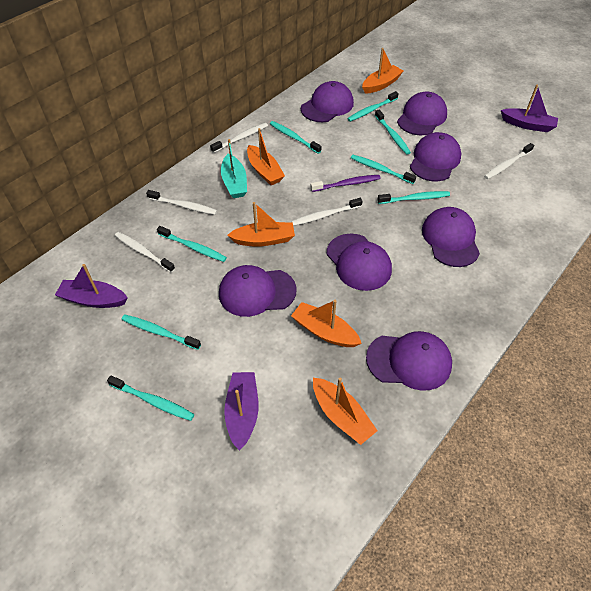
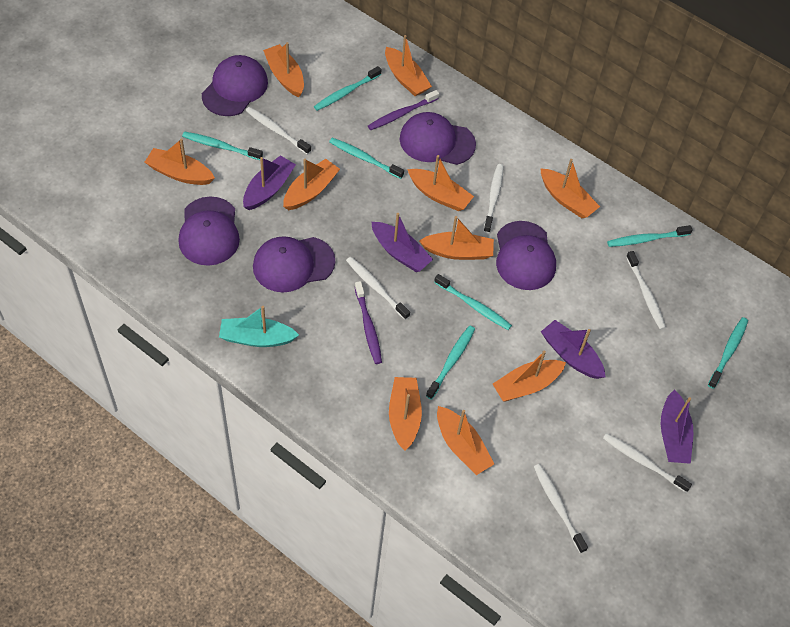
orange boat: 5 -> 10
purple boat: 3 -> 4
purple cap: 7 -> 5
purple toothbrush: 1 -> 2
turquoise toothbrush: 8 -> 7
white toothbrush: 5 -> 6

